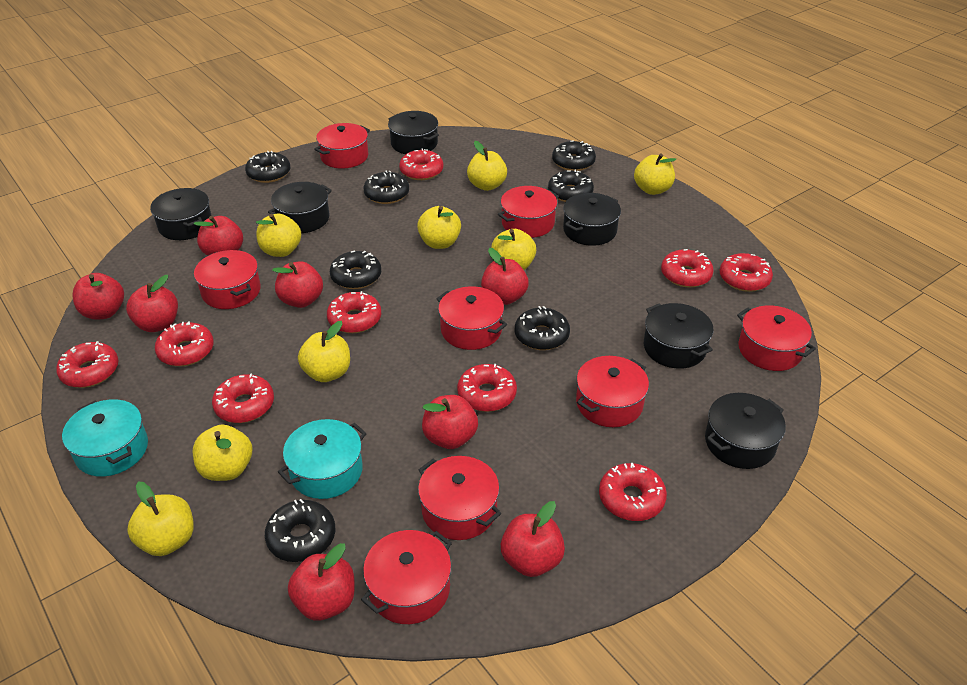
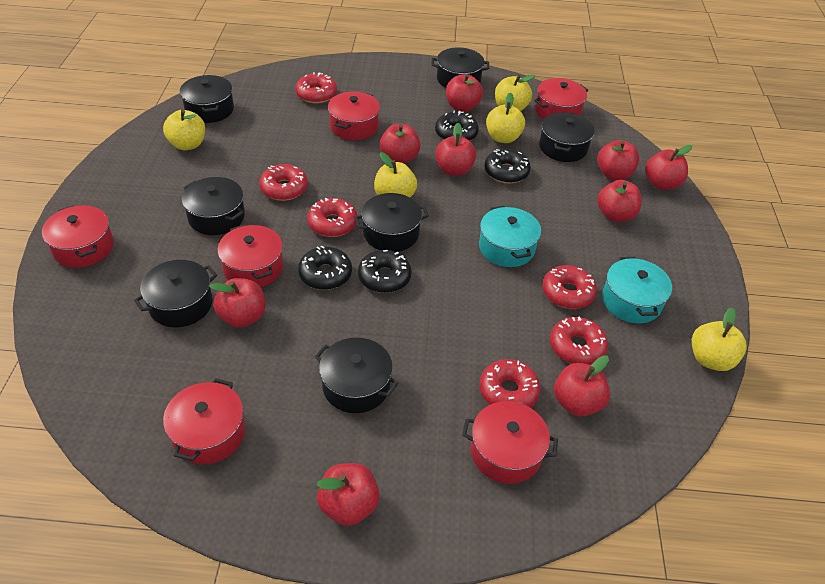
black donut: 7 -> 4
black pot: 6 -> 7
red apple: 8 -> 9
red donut: 9 -> 6
red pot: 8 -> 6
yellow apple: 8 -> 5

